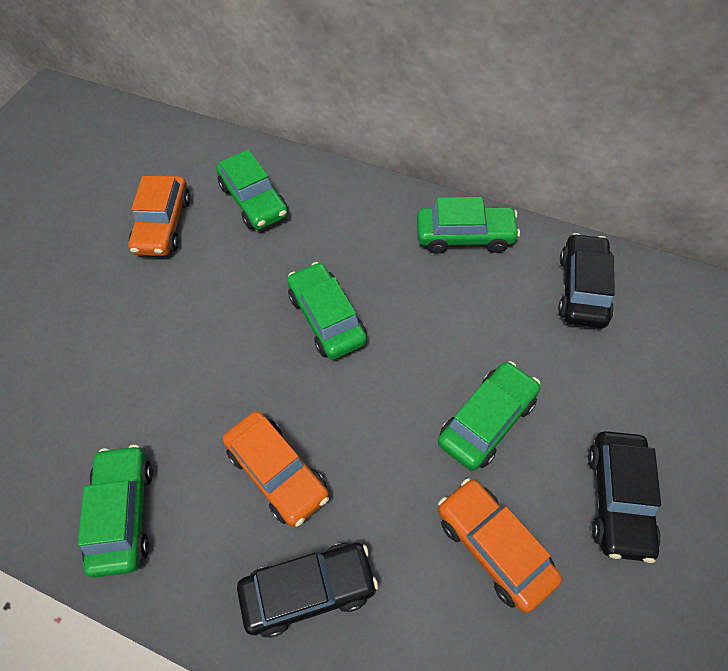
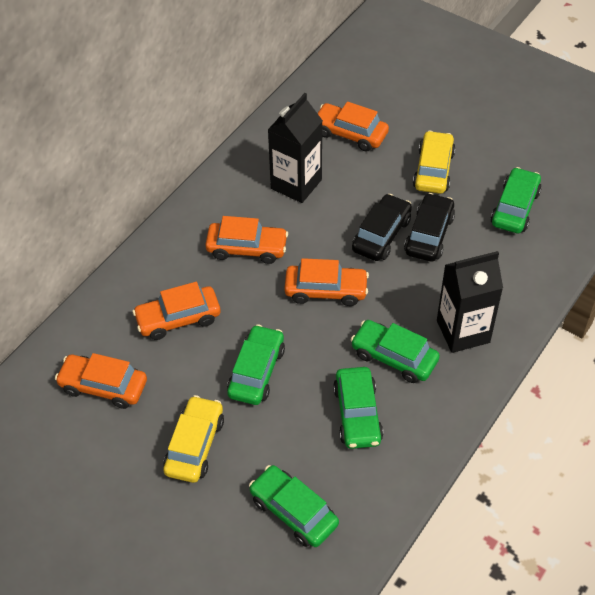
black car: 3 -> 2
black carton: 0 -> 2
orange car: 3 -> 5
yellow car: 0 -> 2

